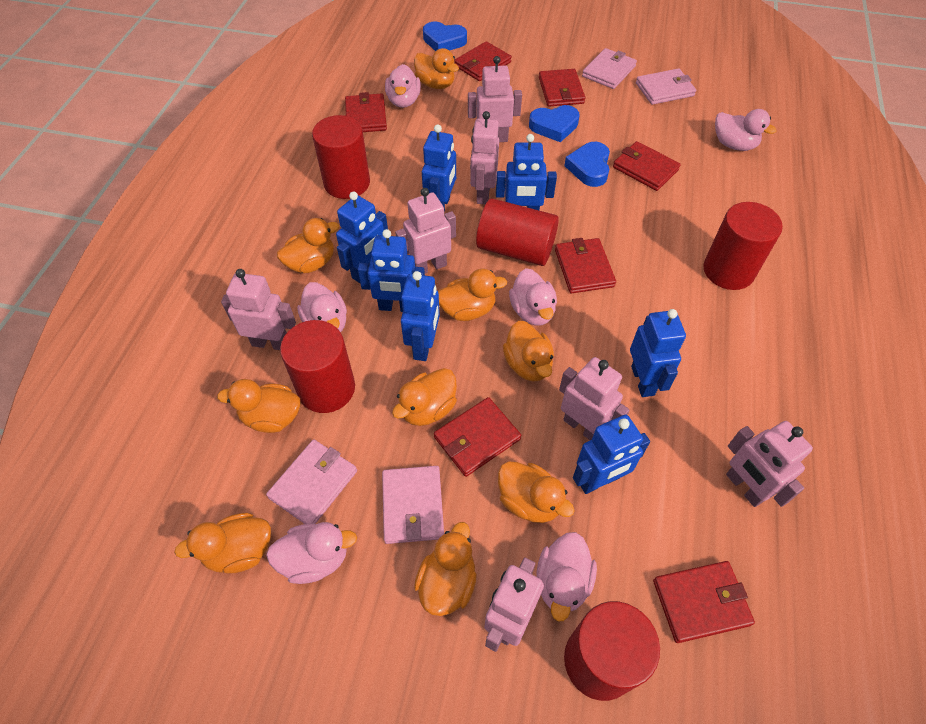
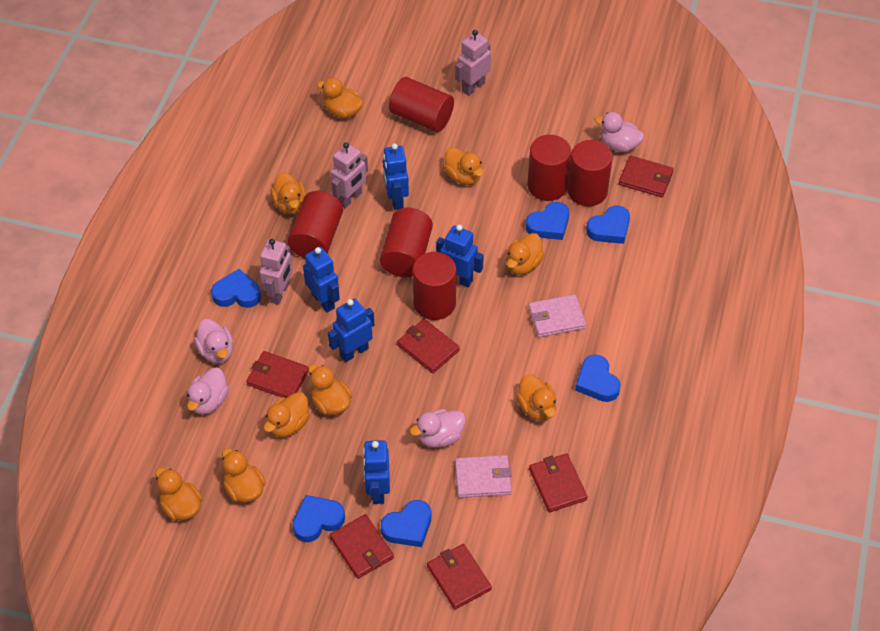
blue heart: 3 -> 6
blue robot: 7 -> 5
pink duck: 6 -> 4
pink robot: 7 -> 3
pink wallet: 4 -> 2
red cylinder: 5 -> 6
red wallet: 7 -> 6

